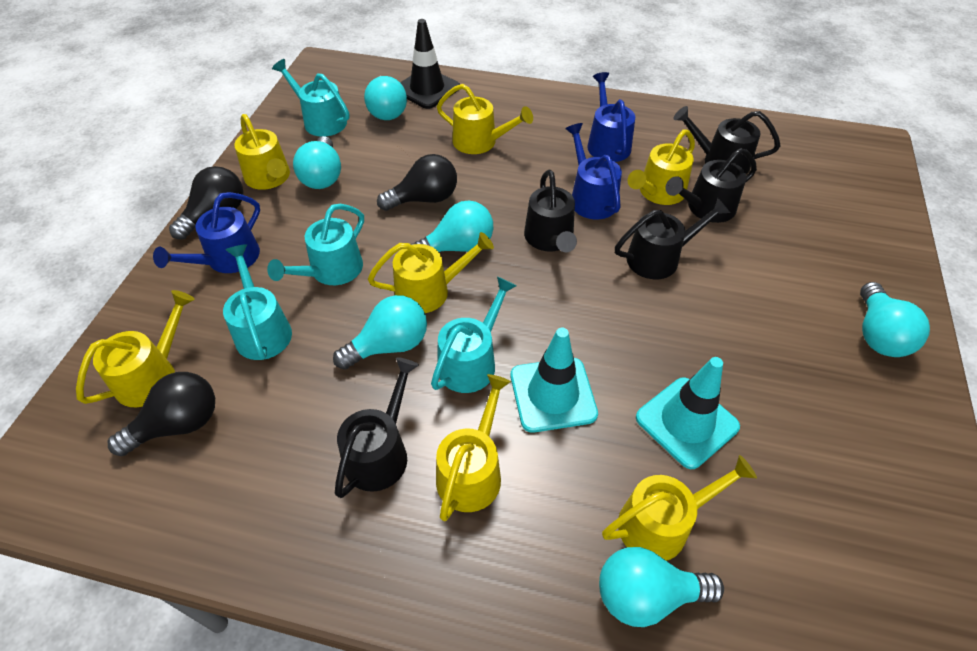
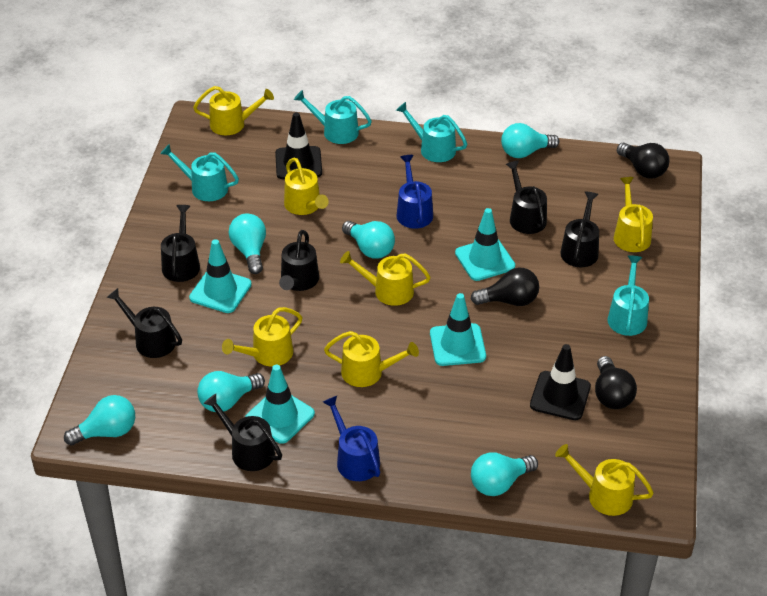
black traffic cone: 1 -> 2
black watering can: 5 -> 6
blue watering can: 3 -> 2
turquoise traffic cone: 2 -> 4

